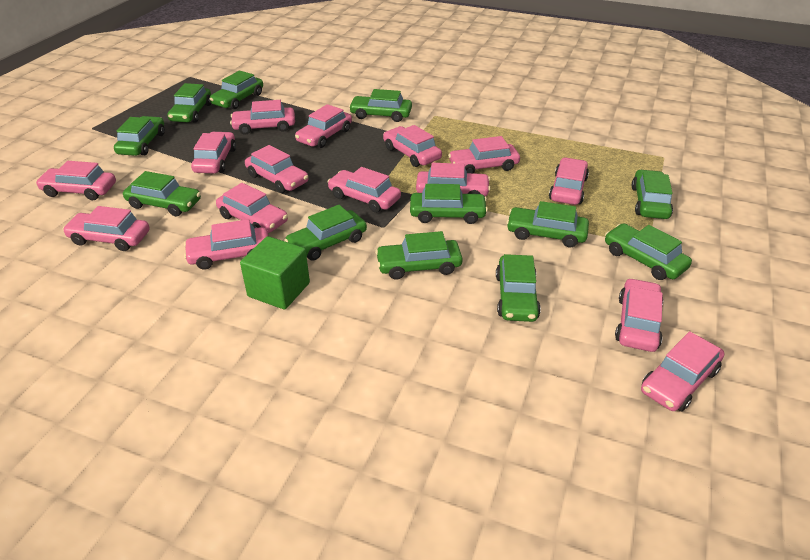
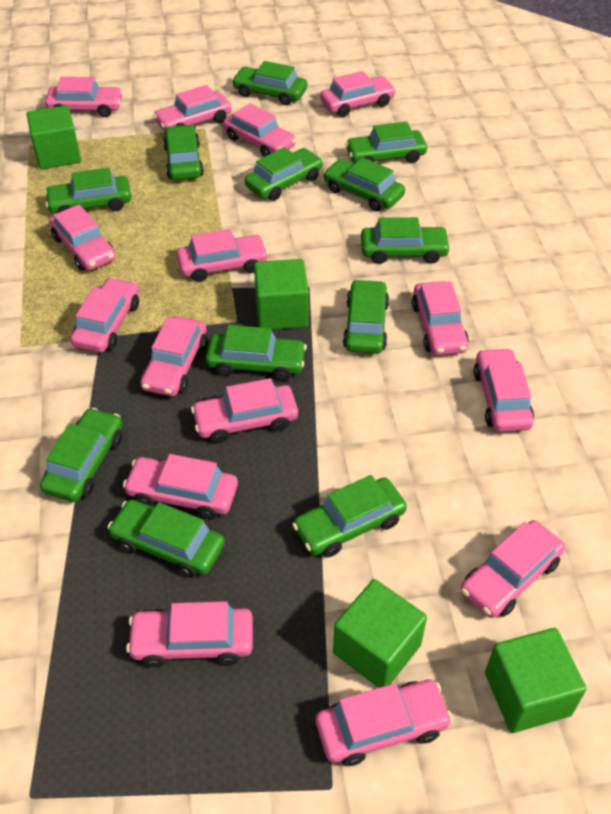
green cube: 1 -> 4

